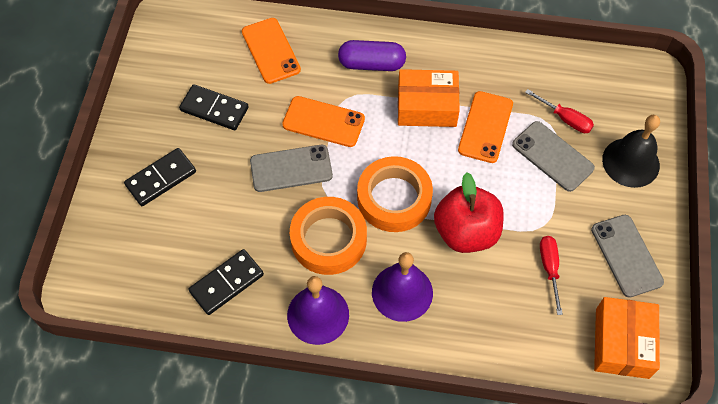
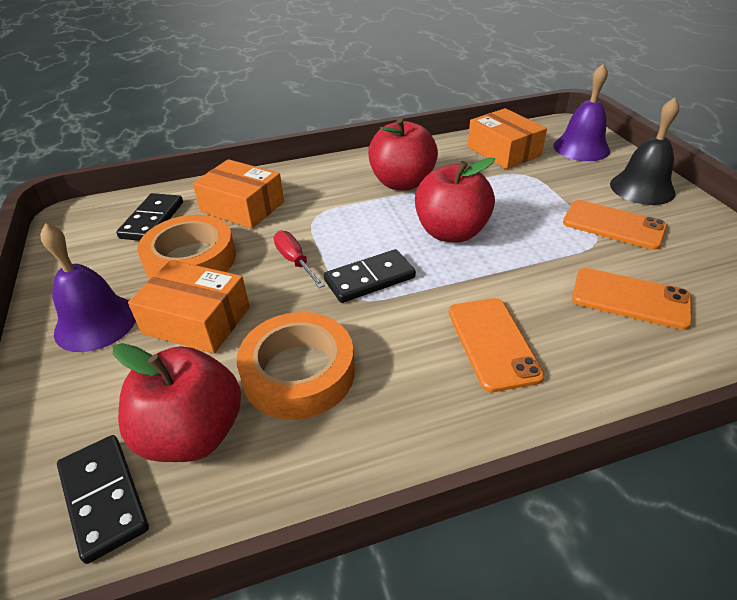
grey phone: 3 -> 0
orange box: 2 -> 3
purple capsule: 1 -> 0
red apple: 1 -> 3
red screwdriver: 2 -> 1

